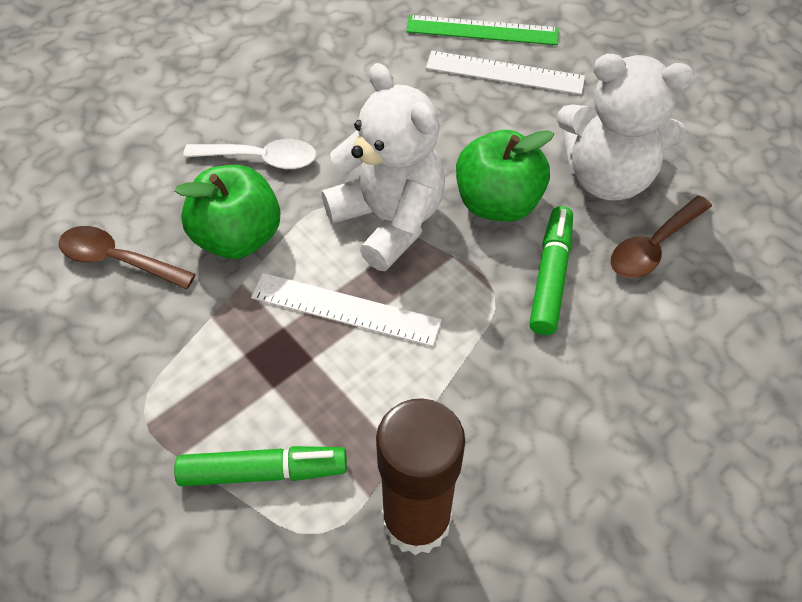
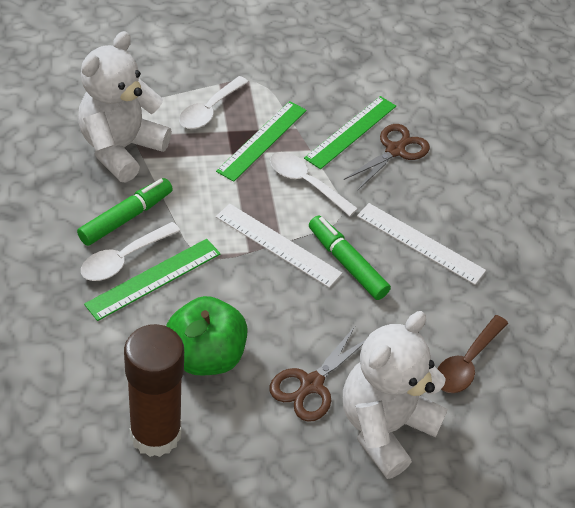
brown scissors: 0 -> 2
brown spoon: 2 -> 1
green apple: 2 -> 1
green ruler: 1 -> 3
white spoon: 1 -> 3

